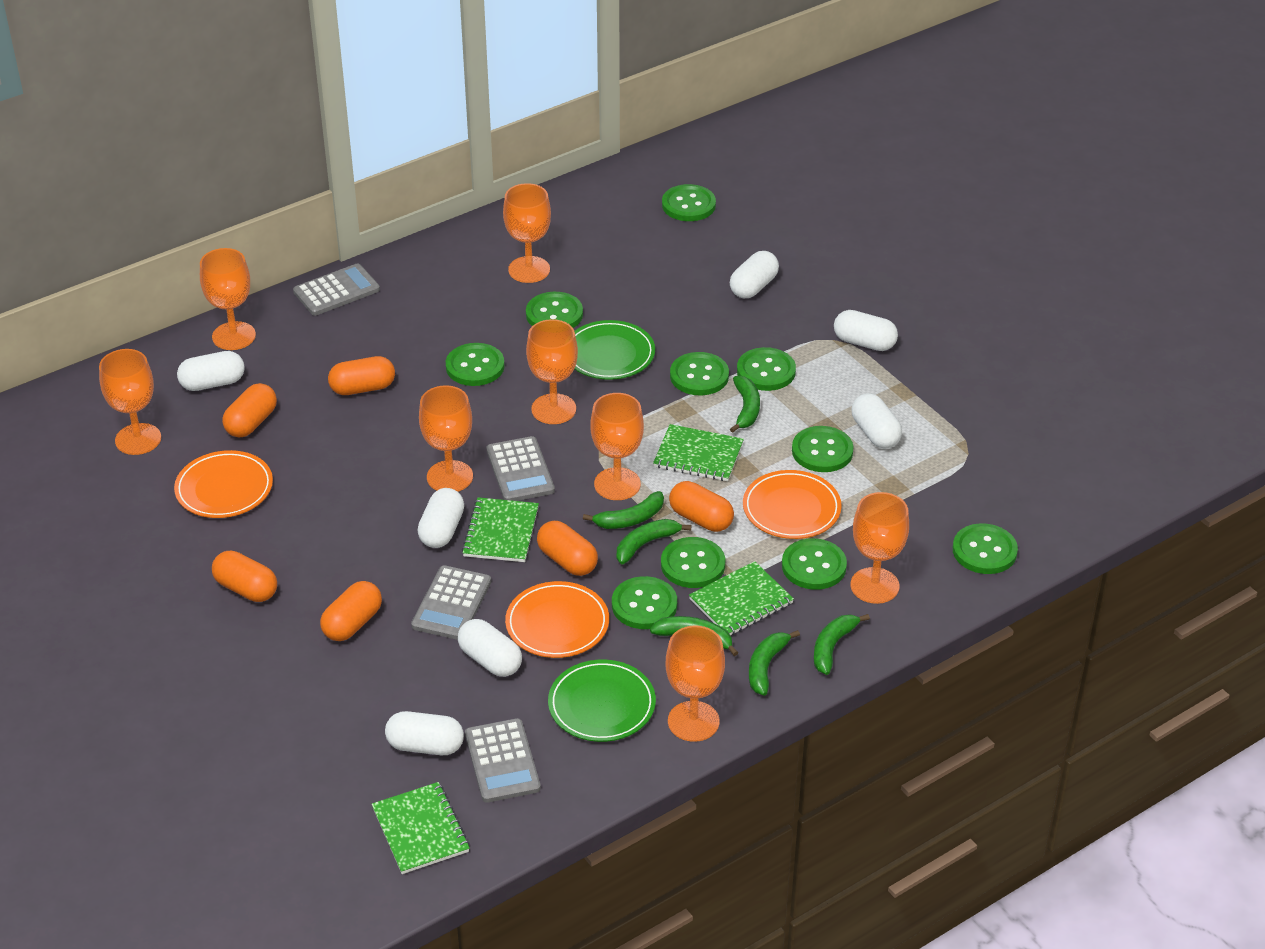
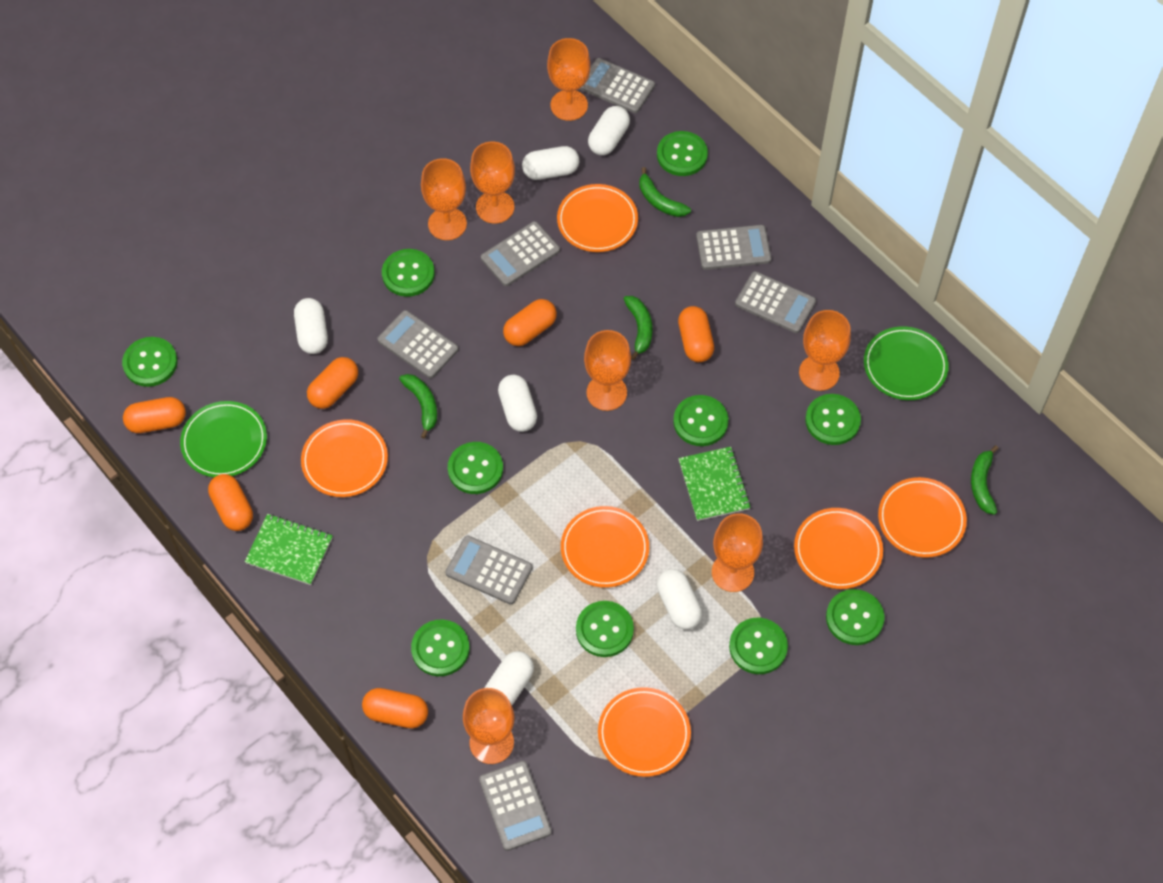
green banana: 6 -> 4
green notebook: 4 -> 2
grey calculator: 4 -> 7
orange goblet: 8 -> 7
orange plate: 3 -> 6
white capsule: 7 -> 6

